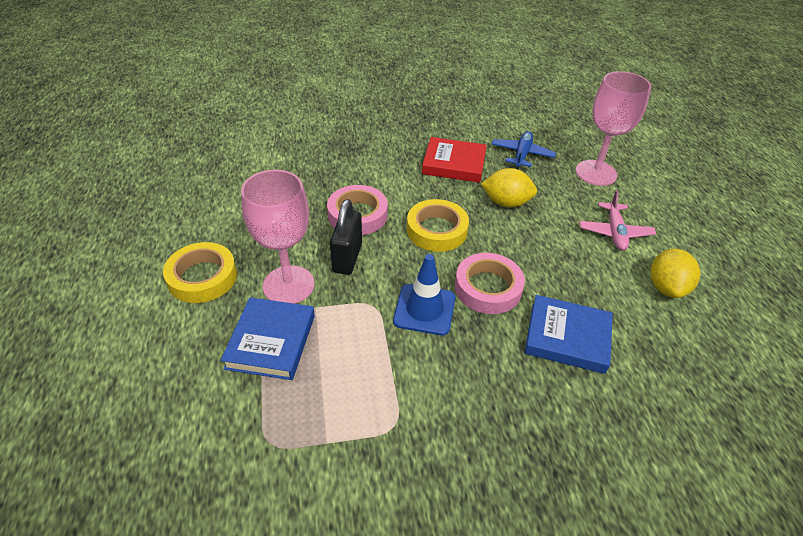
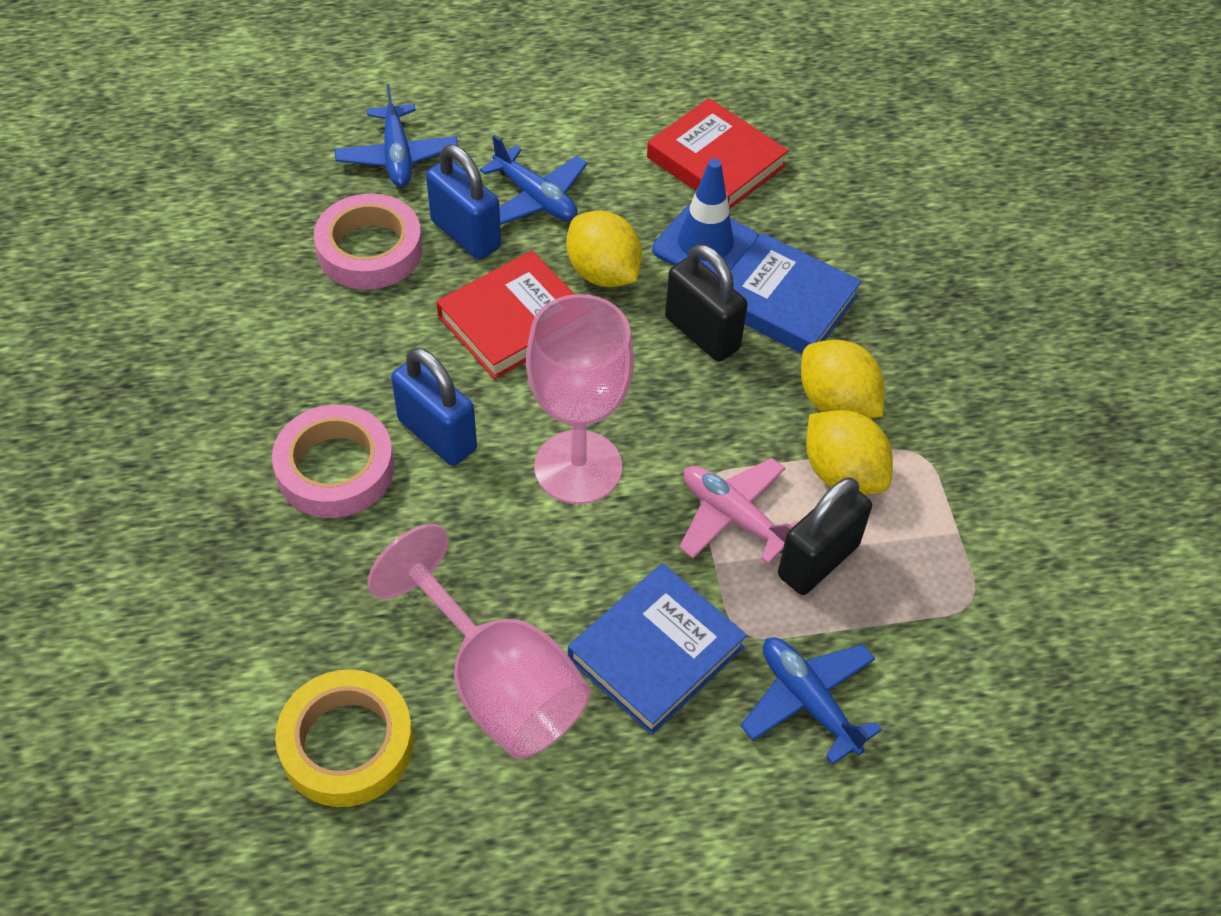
black padlock: 1 -> 2
blue padlock: 0 -> 2
blue plane: 1 -> 3
red book: 1 -> 2
yellow lemon: 2 -> 3
yellow tape: 2 -> 1

